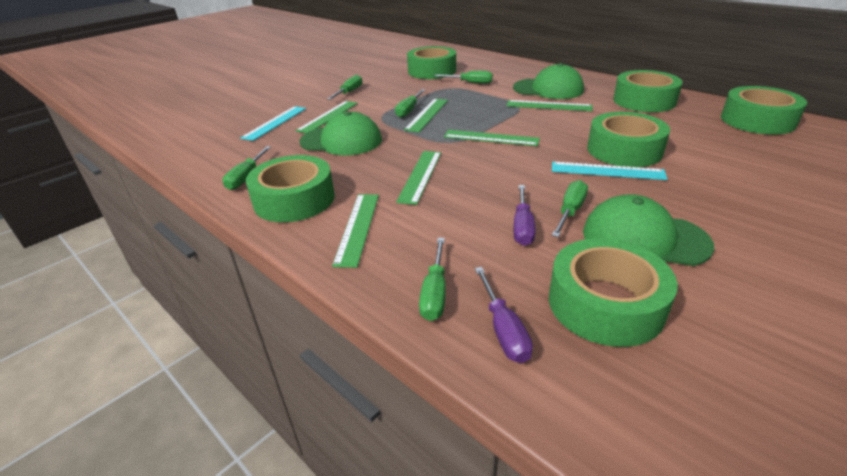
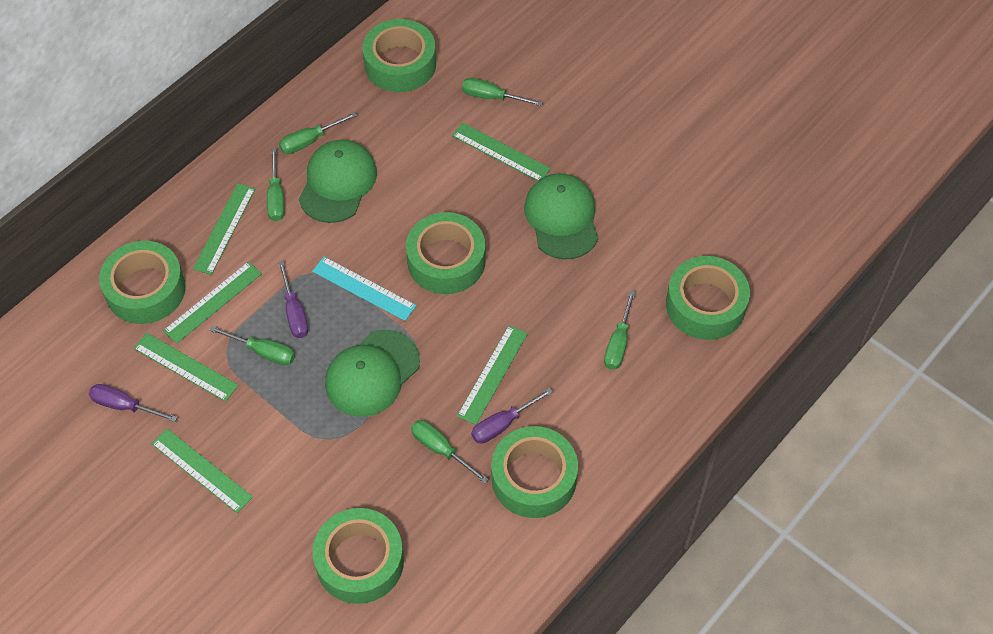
purple screwdriver: 2 -> 3
turquoise ruler: 2 -> 1

